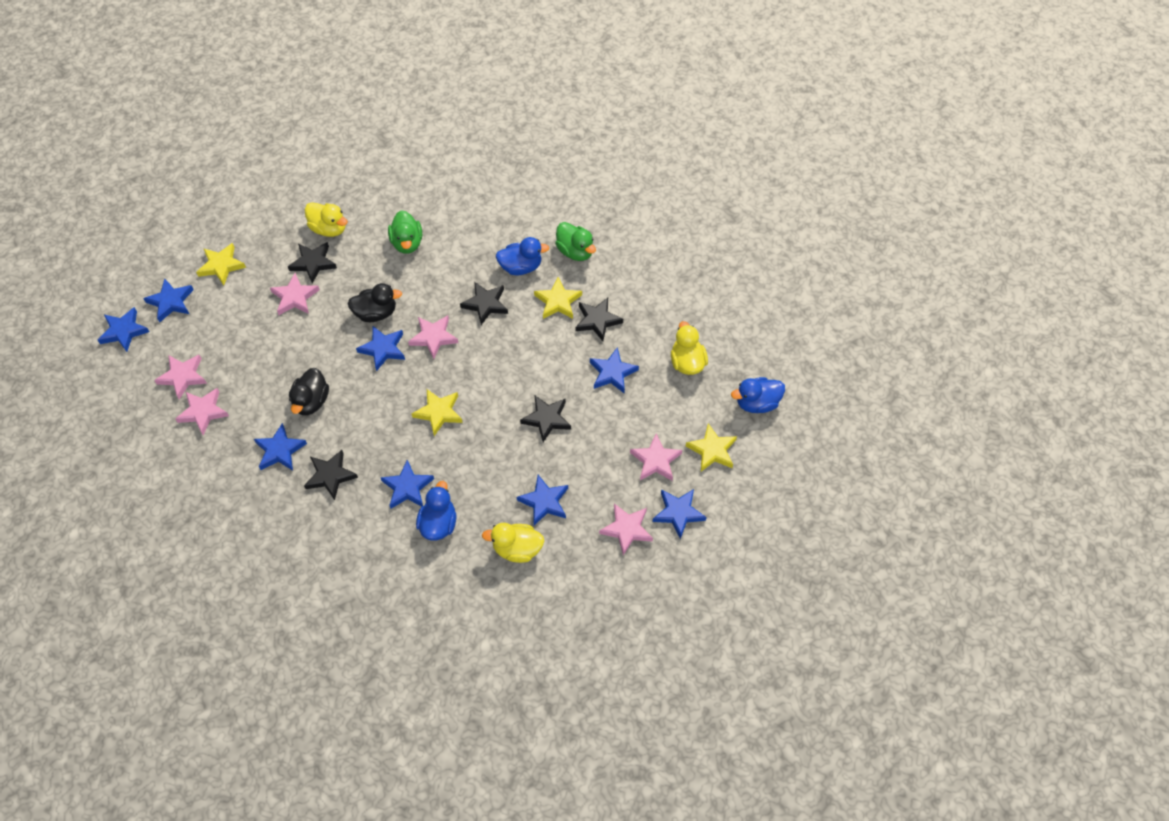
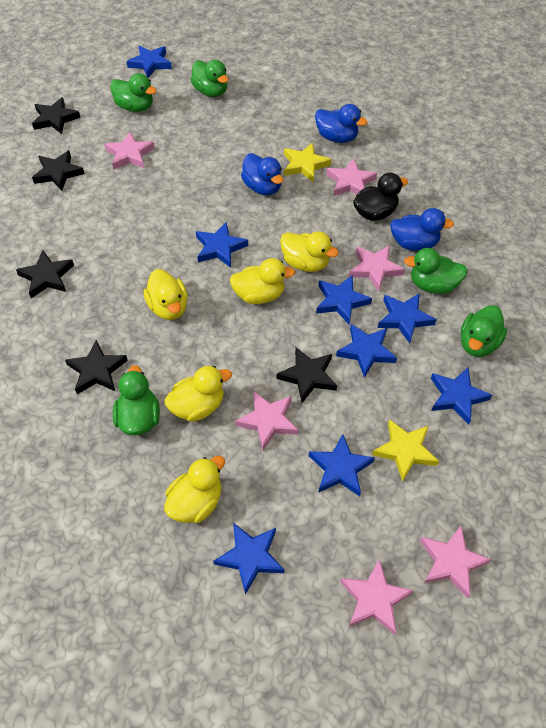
black duck: 2 -> 1
green duck: 2 -> 5
yellow duck: 3 -> 5
yellow star: 4 -> 2

